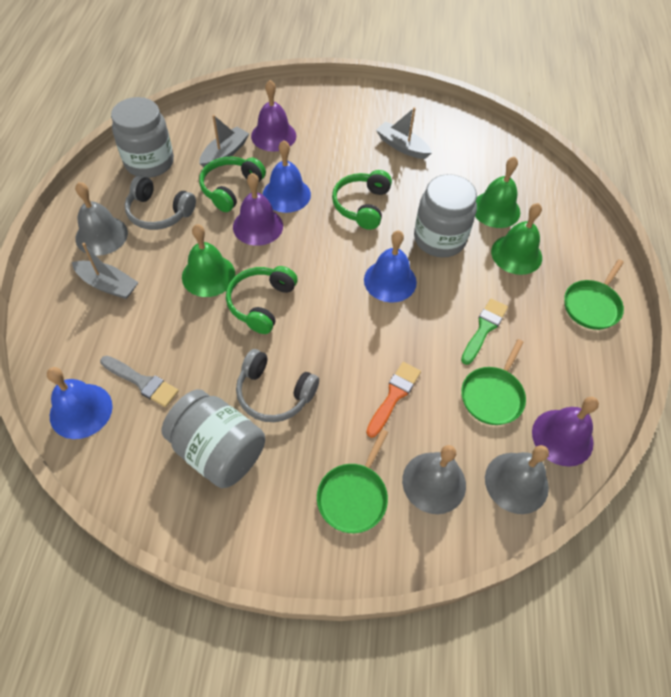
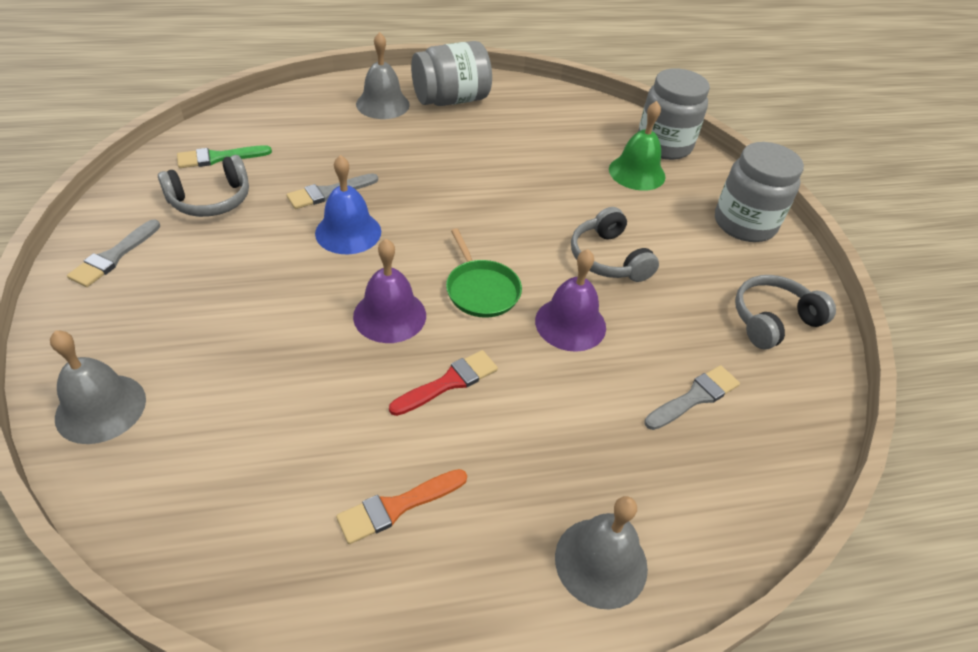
blue bell: 3 -> 1
green bell: 3 -> 1
green headphones: 3 -> 0
green pan: 3 -> 1
grey boat: 3 -> 0
grey brush: 1 -> 3
grey headphones: 2 -> 3
purple bell: 3 -> 2
red brush: 0 -> 1

